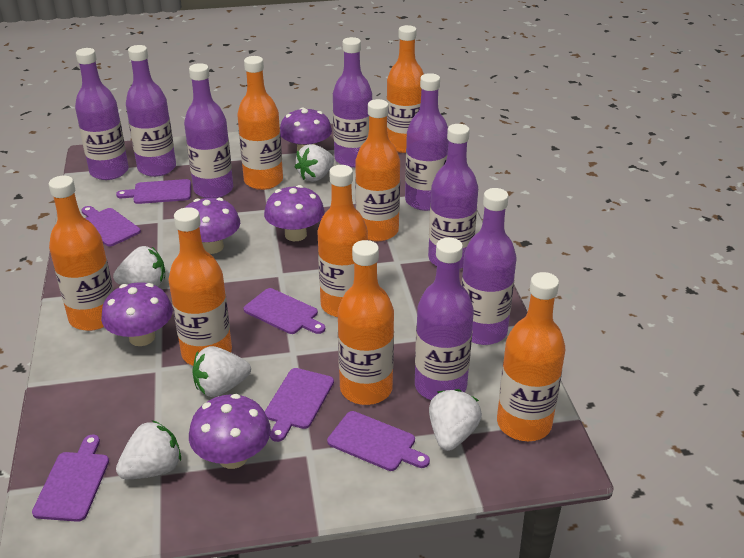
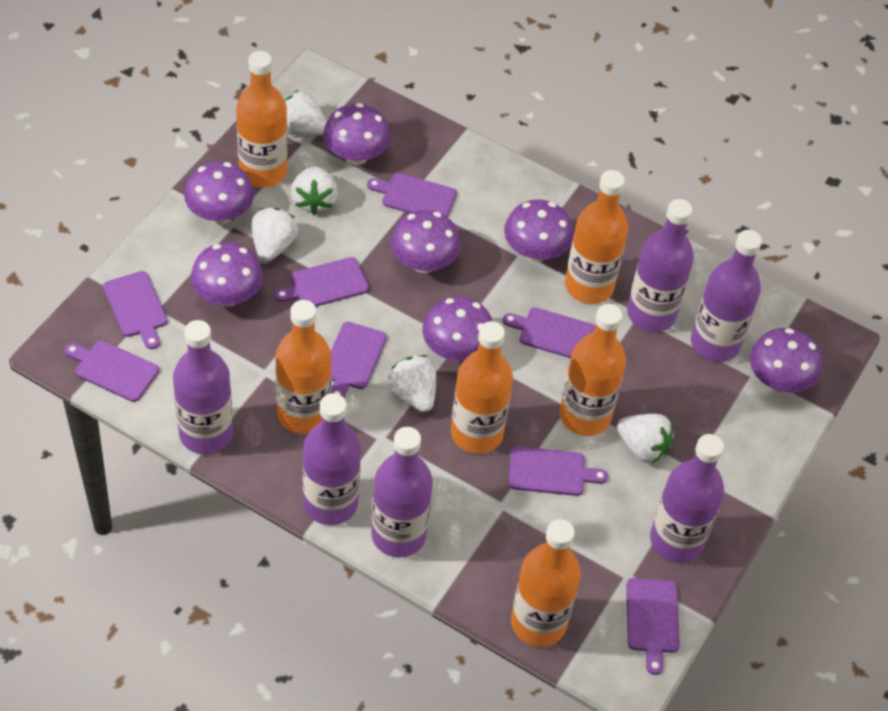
orange bottle: 8 -> 6
purple bottle: 8 -> 6
purple cutting board: 6 -> 8
purple mushroom: 5 -> 7

